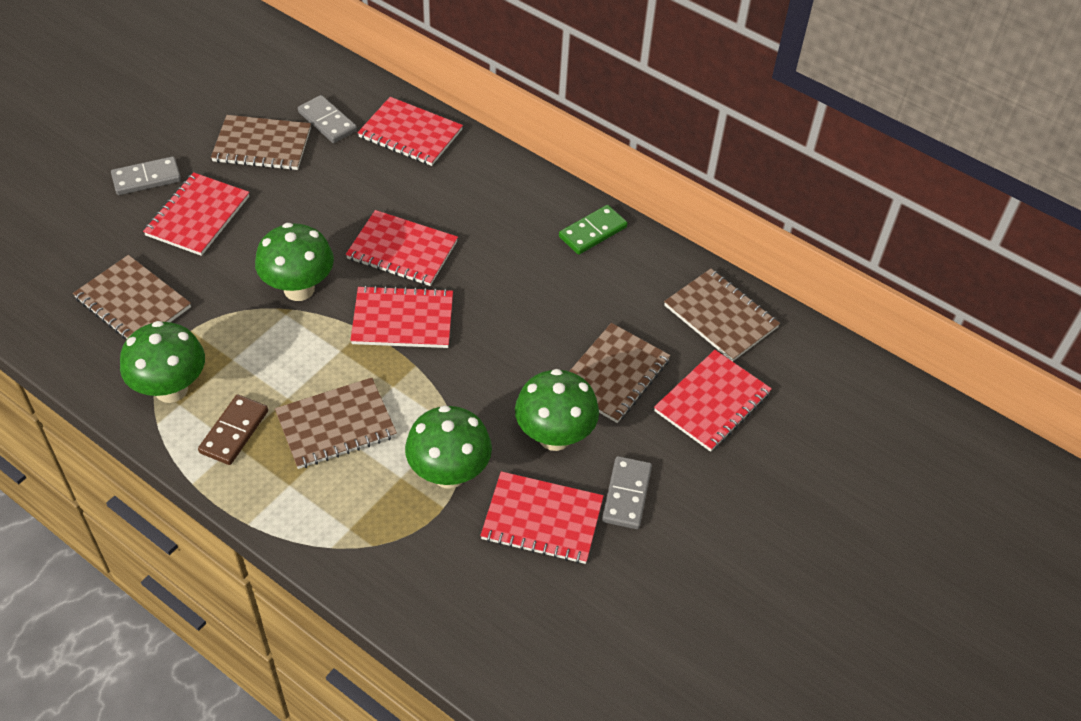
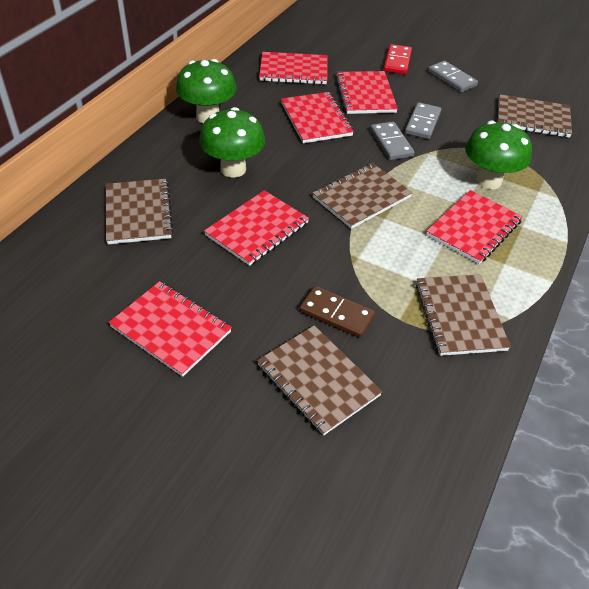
green domino: 1 -> 0
green mushroom: 4 -> 3
red domino: 0 -> 1

